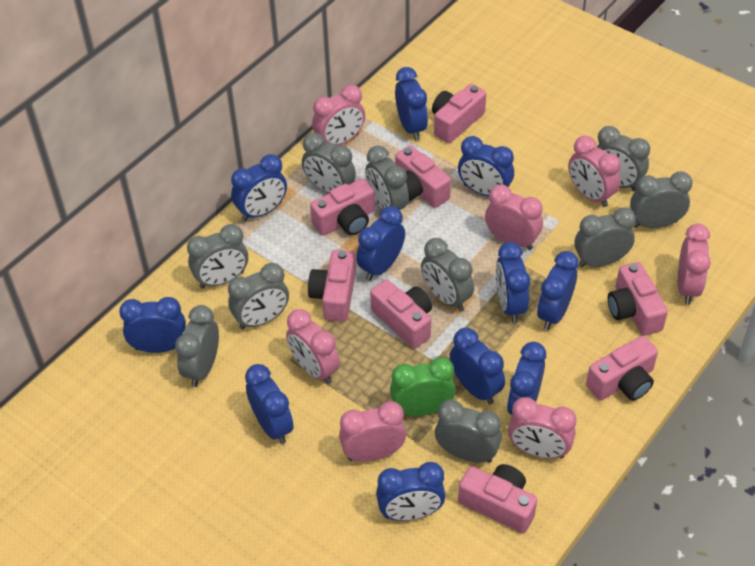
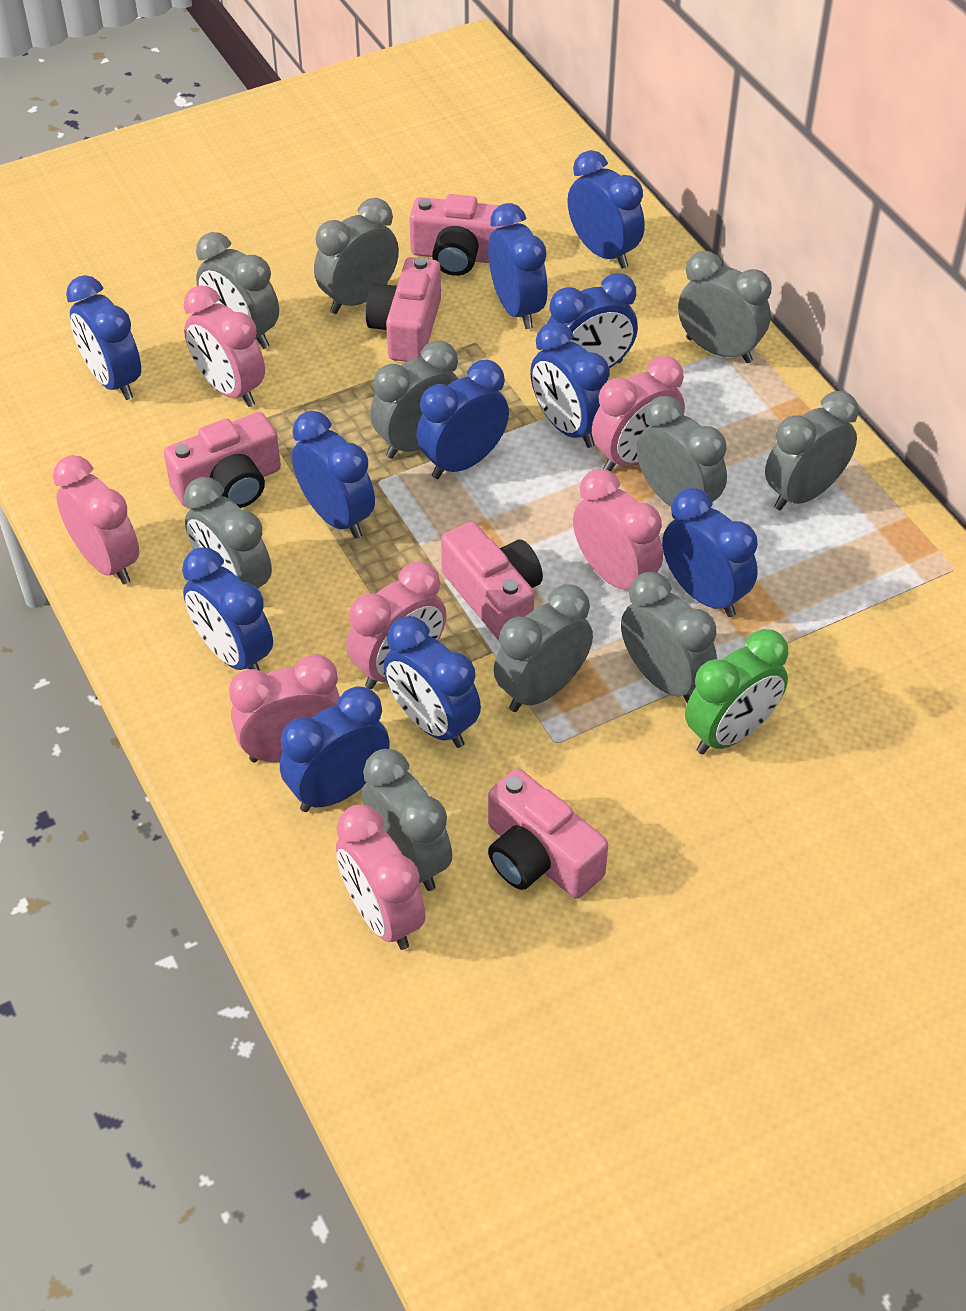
pink camera: 8 -> 5

